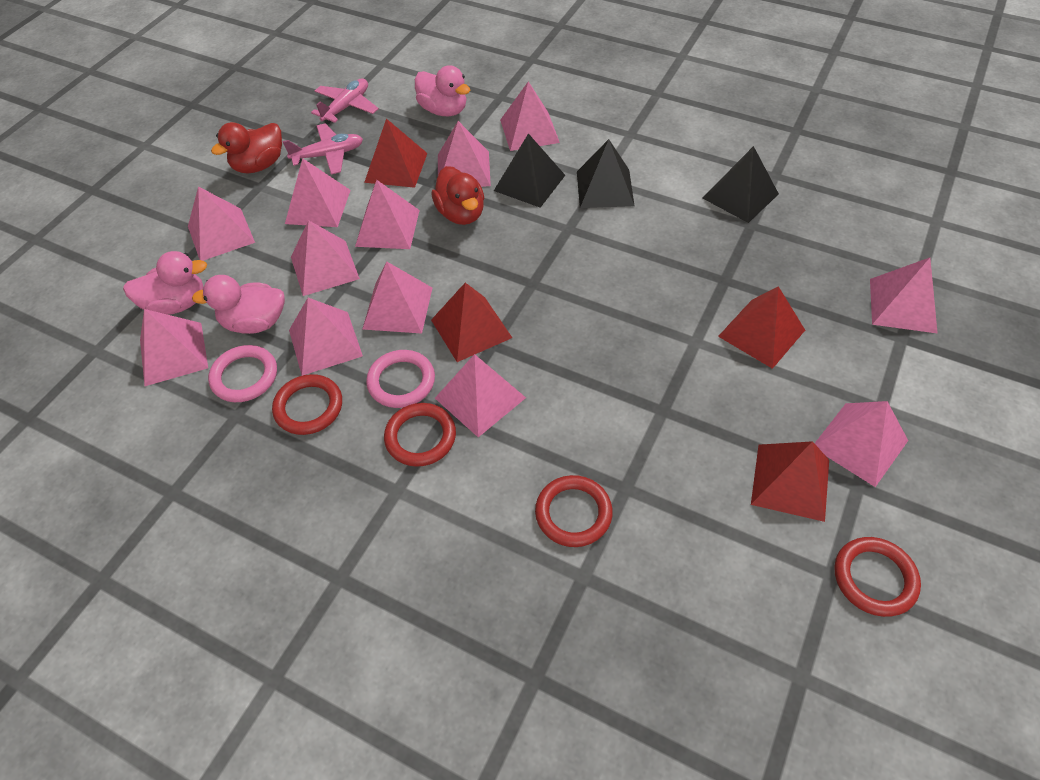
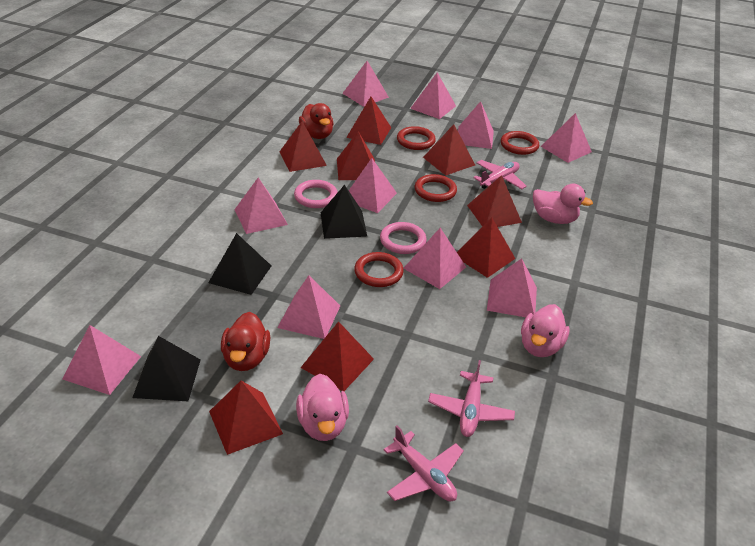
pink plane: 2 -> 3
pink pyramid: 12 -> 10
red pyramid: 4 -> 8

